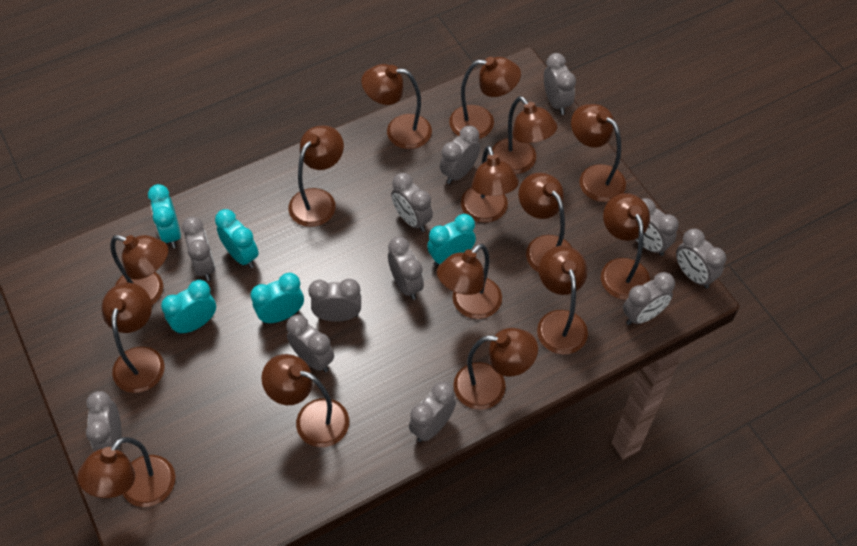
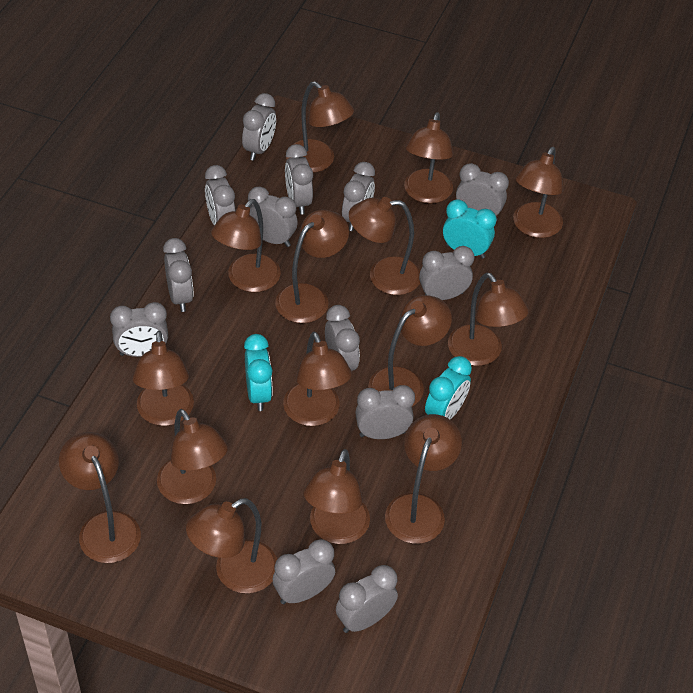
grey clock: 12 -> 13
turquoise clock: 5 -> 3

